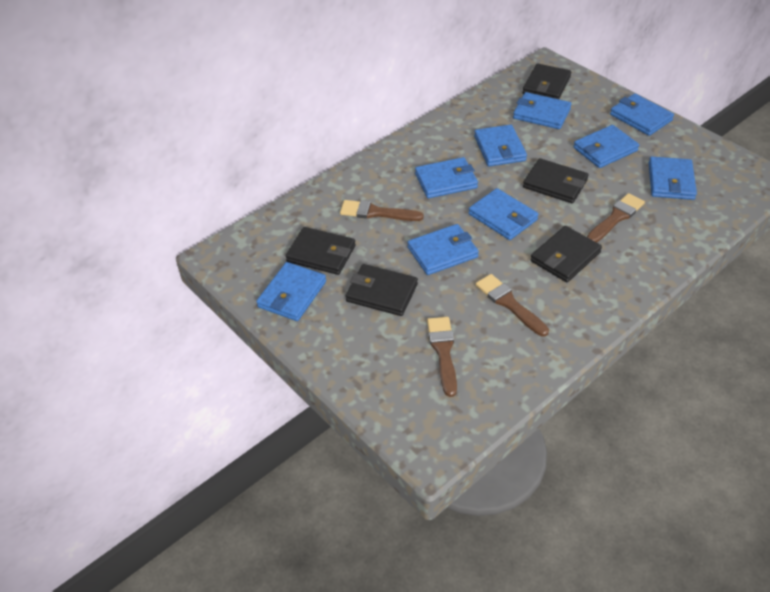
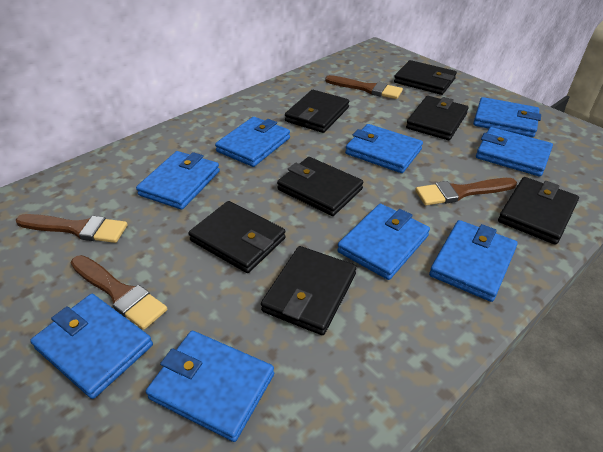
black wallet: 5 -> 7

